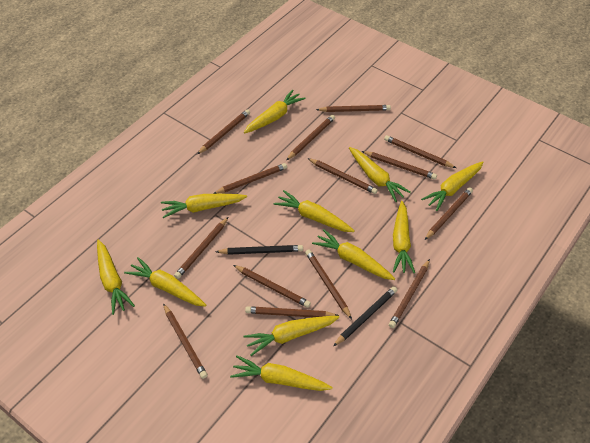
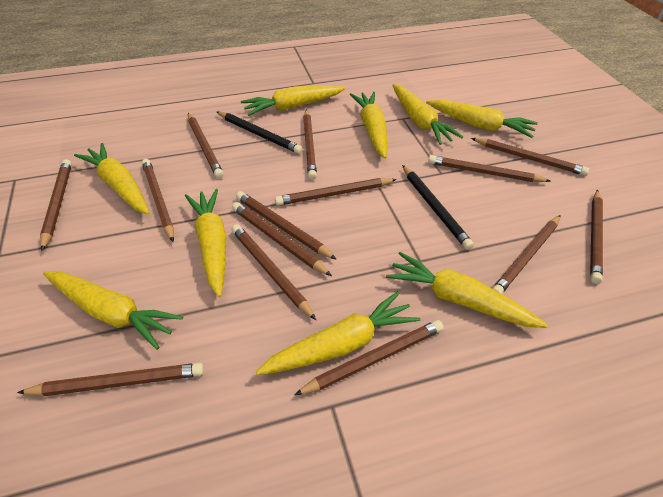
yellow carrot: 11 -> 9

